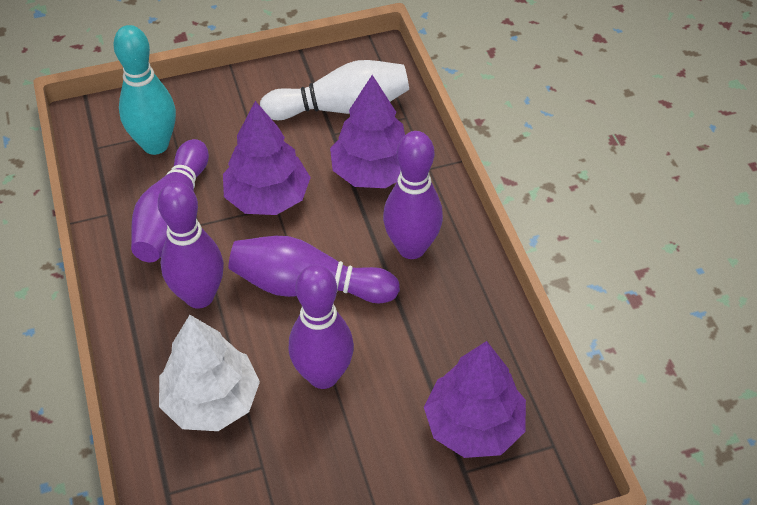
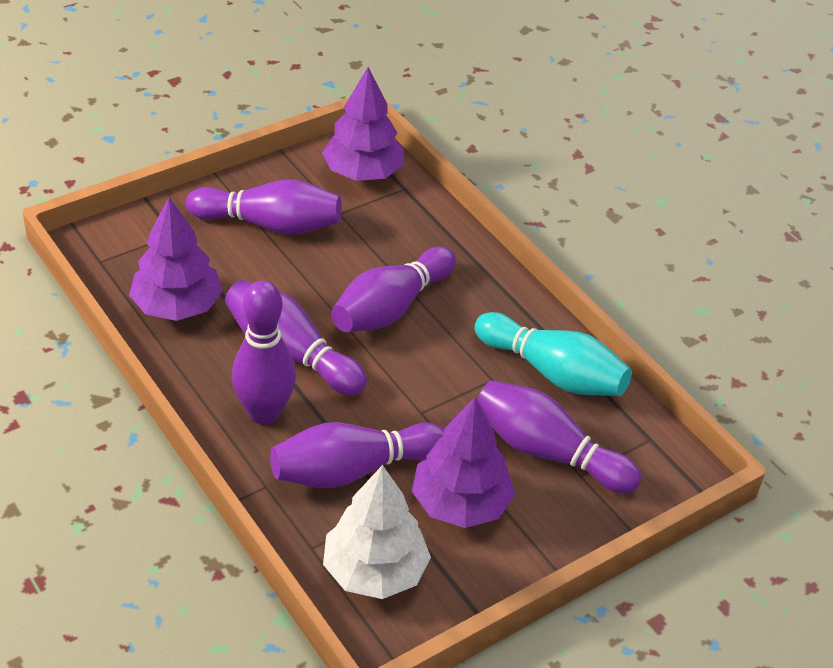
purple bowling pin: 5 -> 6
white bowling pin: 1 -> 0

